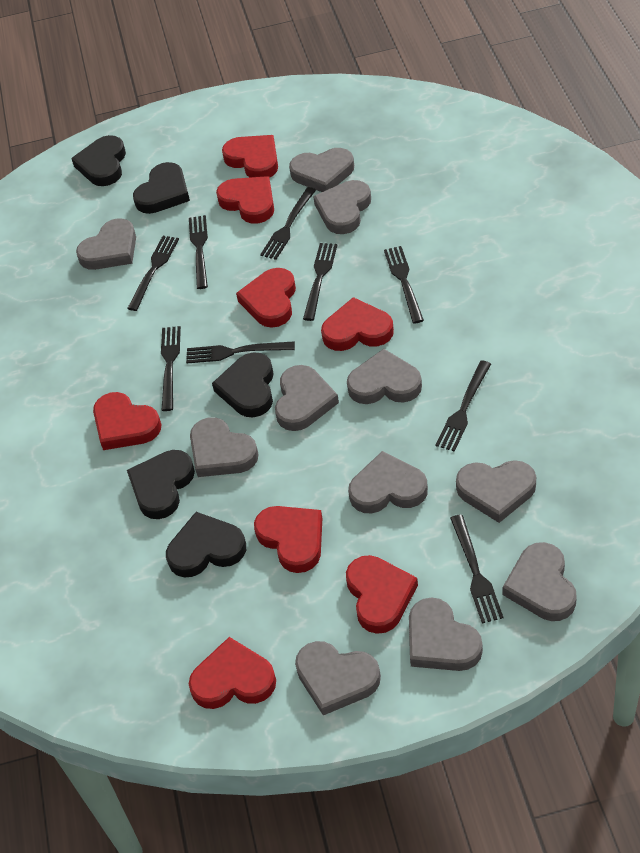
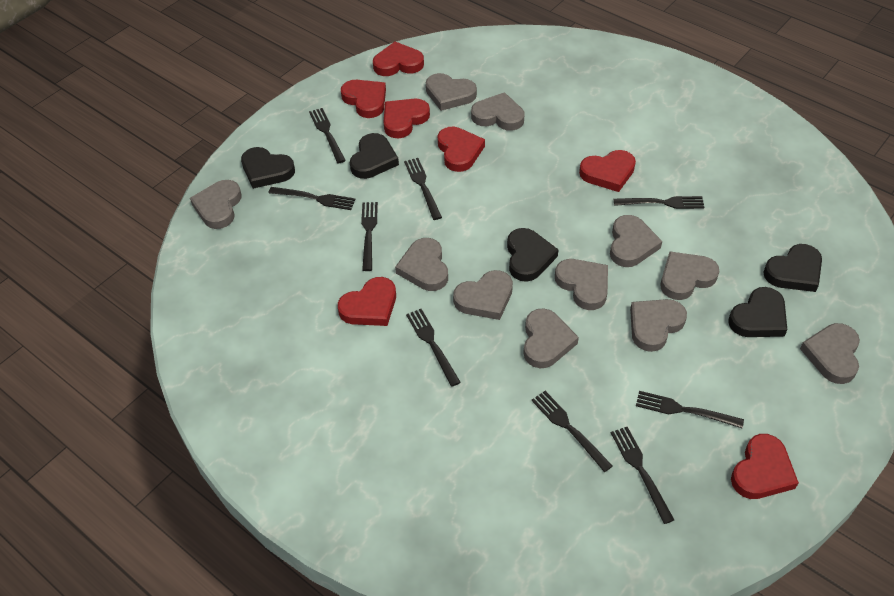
red heart: 8 -> 7

